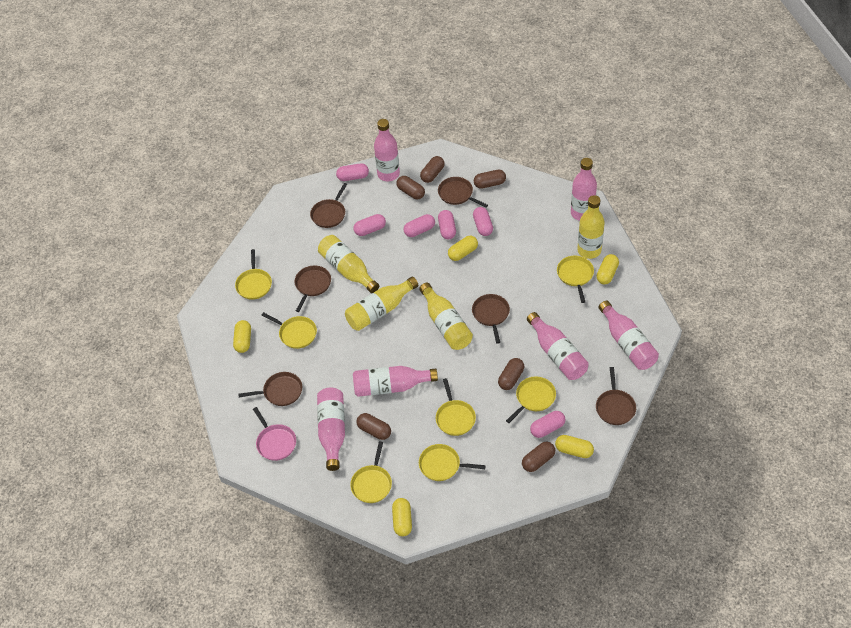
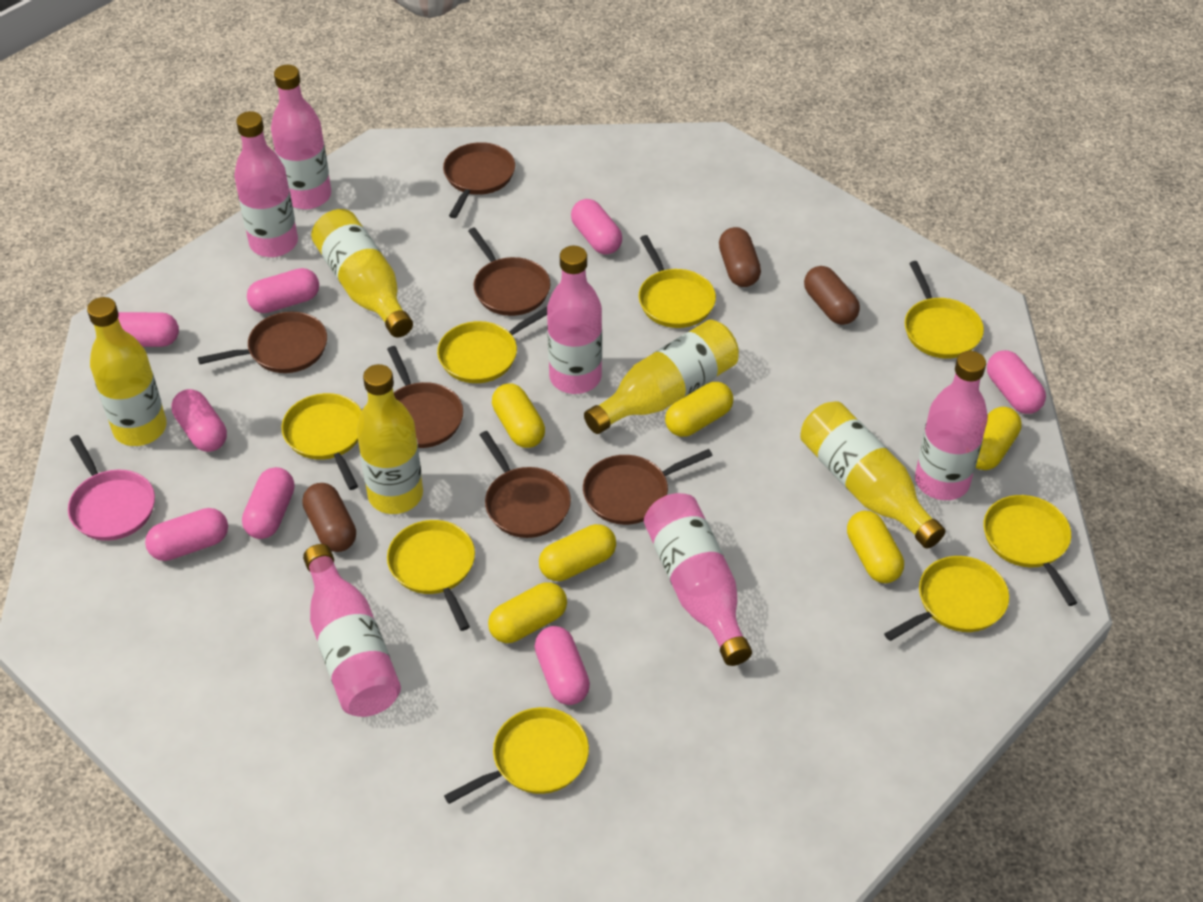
brown capsule: 6 -> 3
pink capsule: 6 -> 8
yellow bottle: 4 -> 5
yellow capsule: 5 -> 6
yellow pan: 7 -> 8

